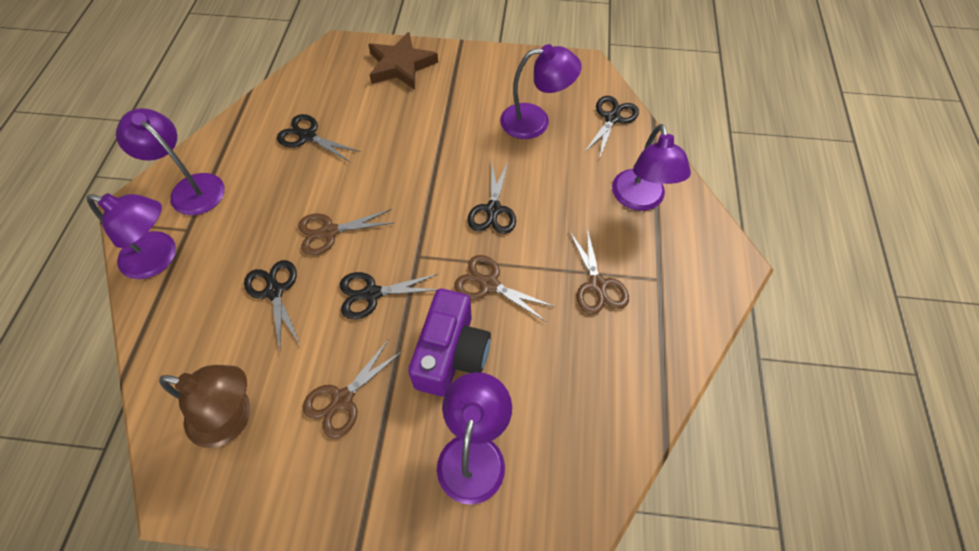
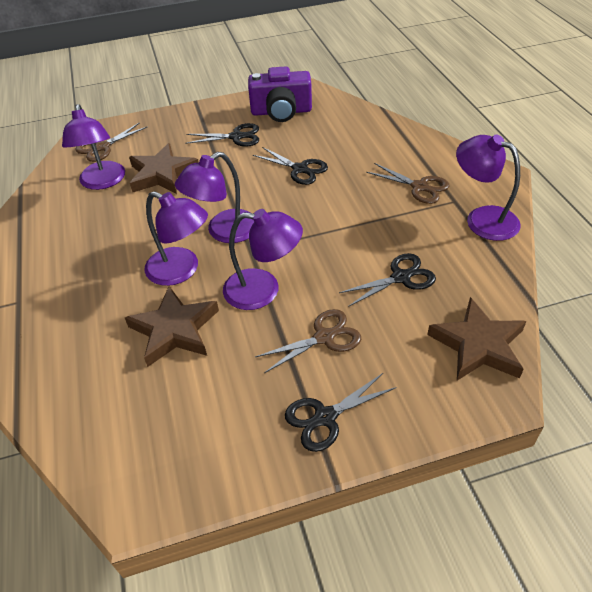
black scissors: 5 -> 4
brown lamp: 1 -> 0
brown scissors: 4 -> 3
brown star: 1 -> 3

